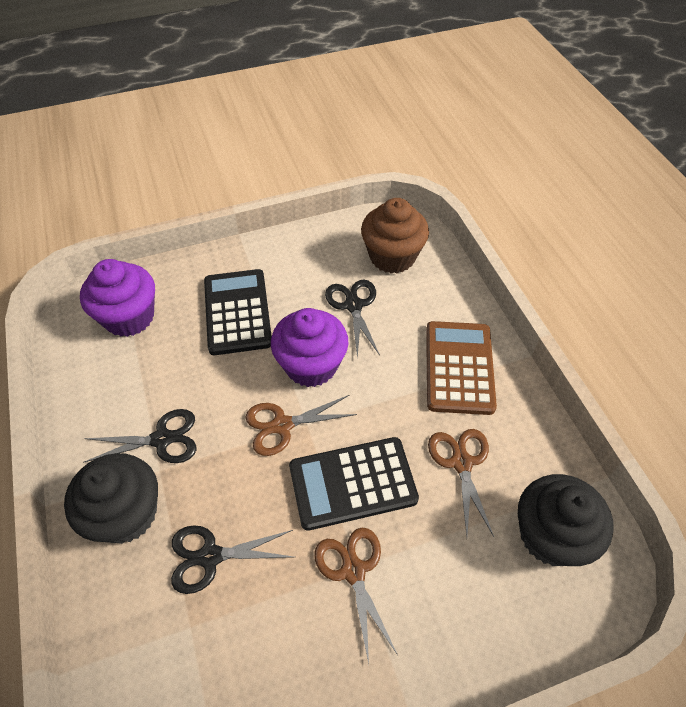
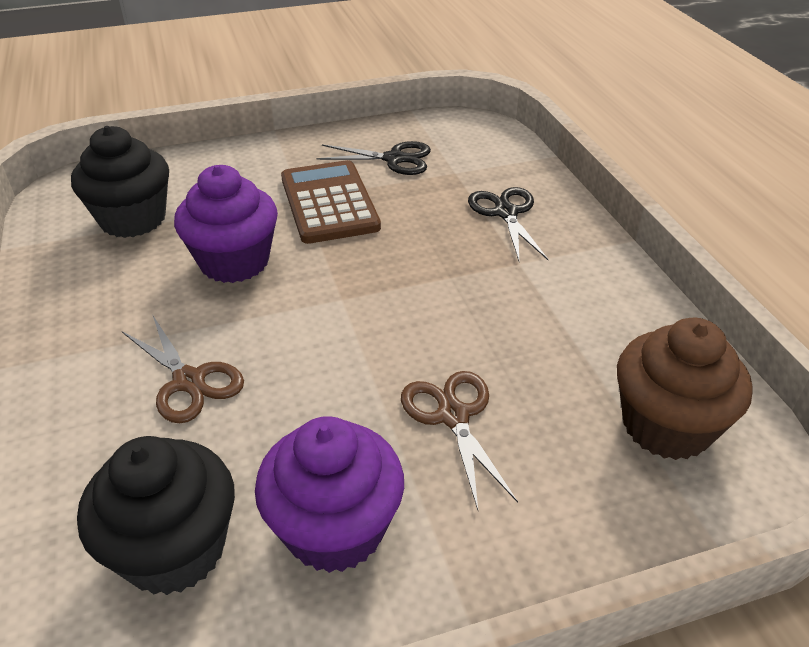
black calculator: 2 -> 0
black scissors: 3 -> 2
brown scissors: 3 -> 2

